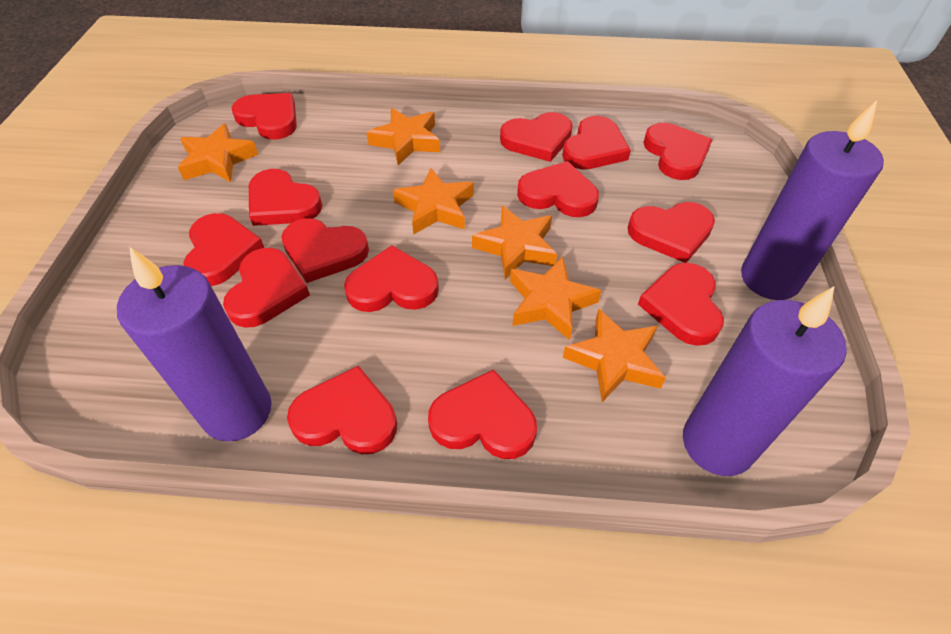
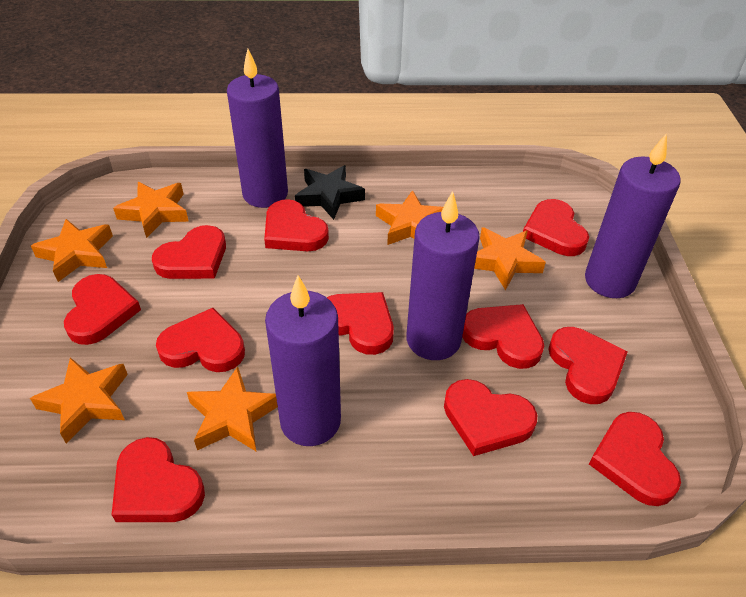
black star: 0 -> 1
purple candle: 3 -> 4
red heart: 14 -> 11

